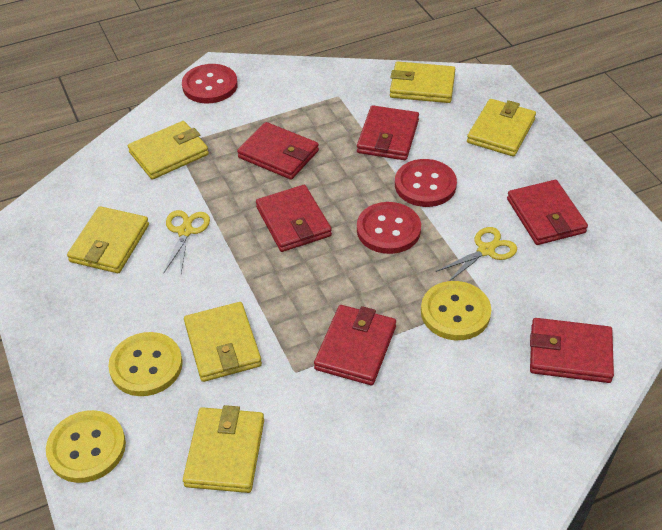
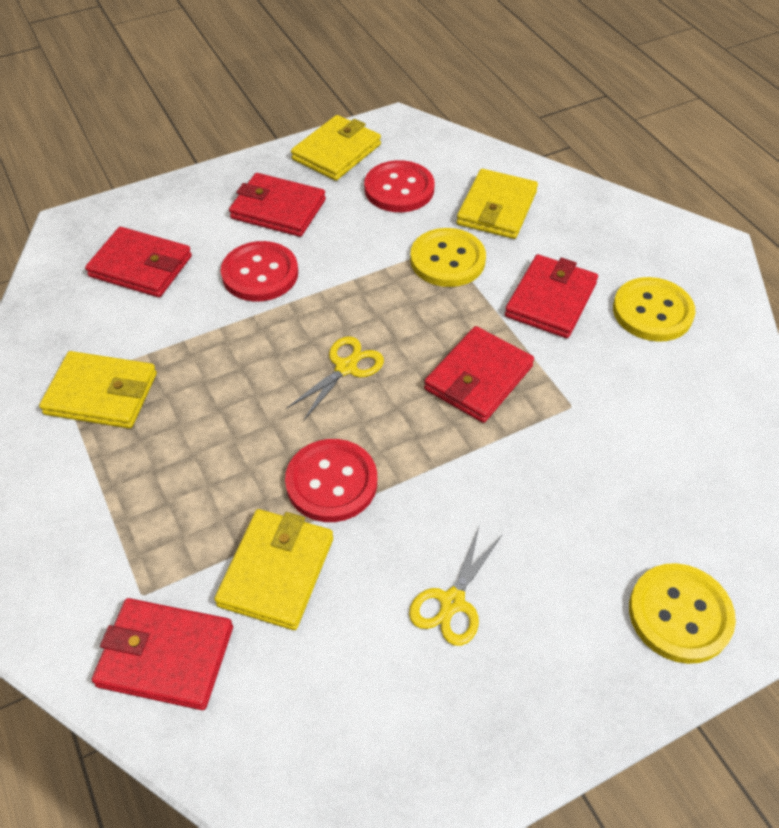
red wallet: 6 -> 5
yellow wallet: 6 -> 4

